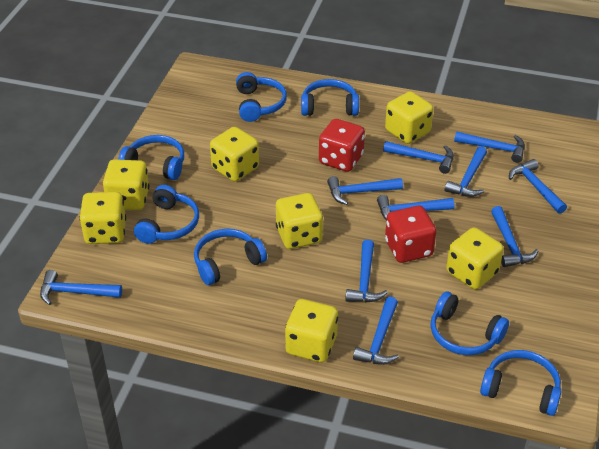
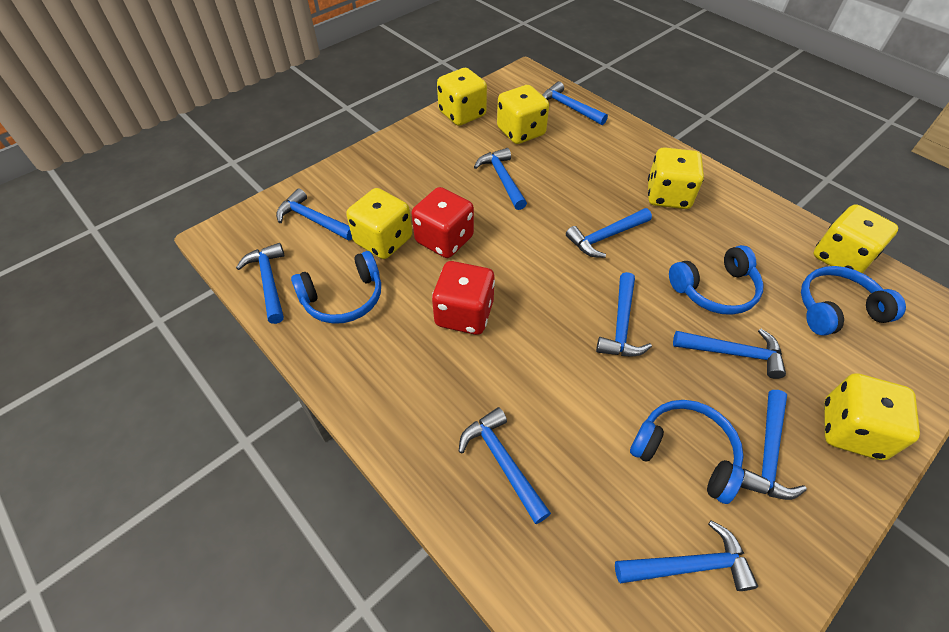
blue headphones: 7 -> 4
yellow dice: 7 -> 6

